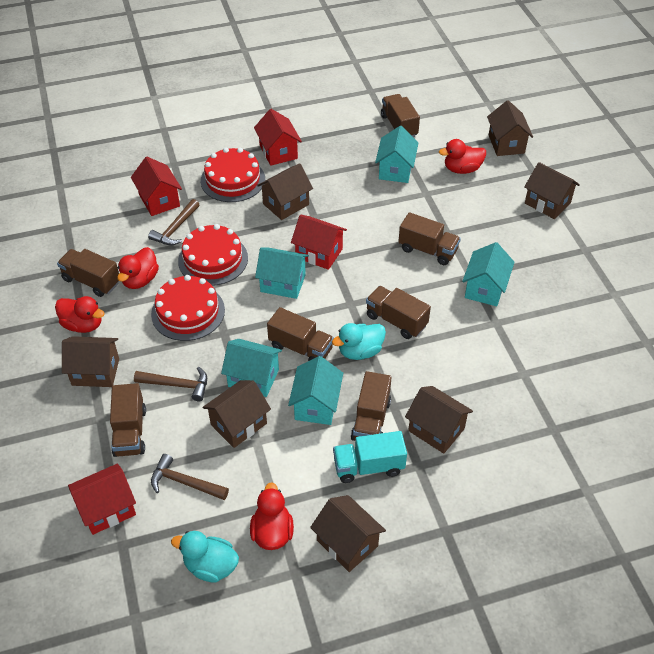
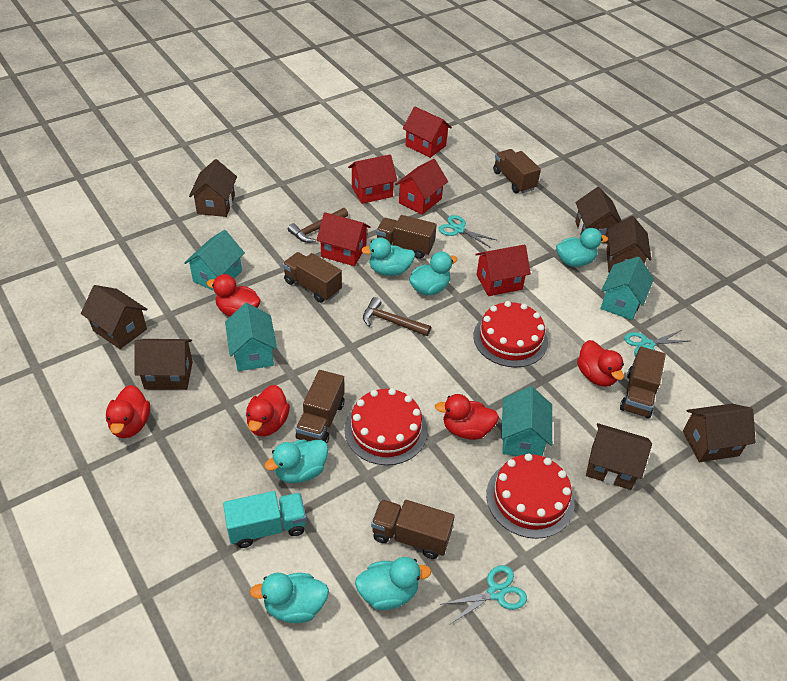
brown hammer: 3 -> 2
brown truck: 7 -> 6
red duck: 4 -> 5
red house: 4 -> 5
turquoise duck: 2 -> 6
turquoise house: 5 -> 4
turquoise scissors: 0 -> 3

